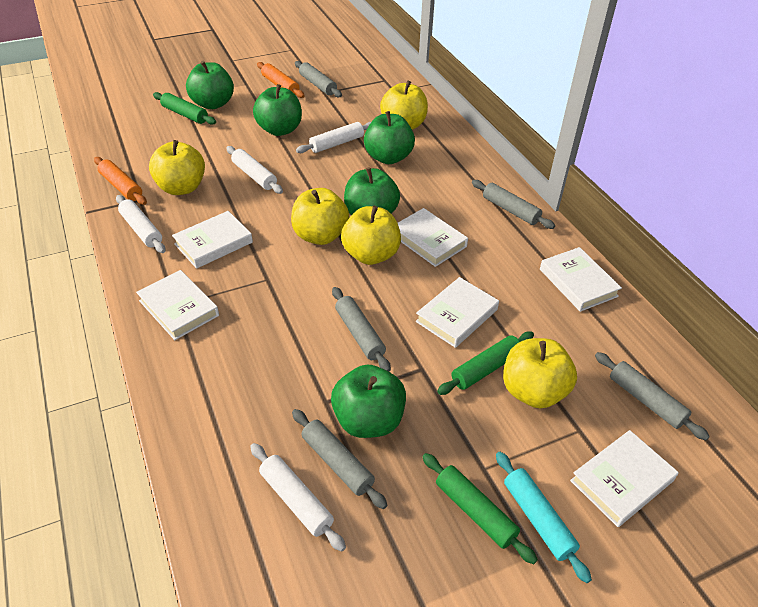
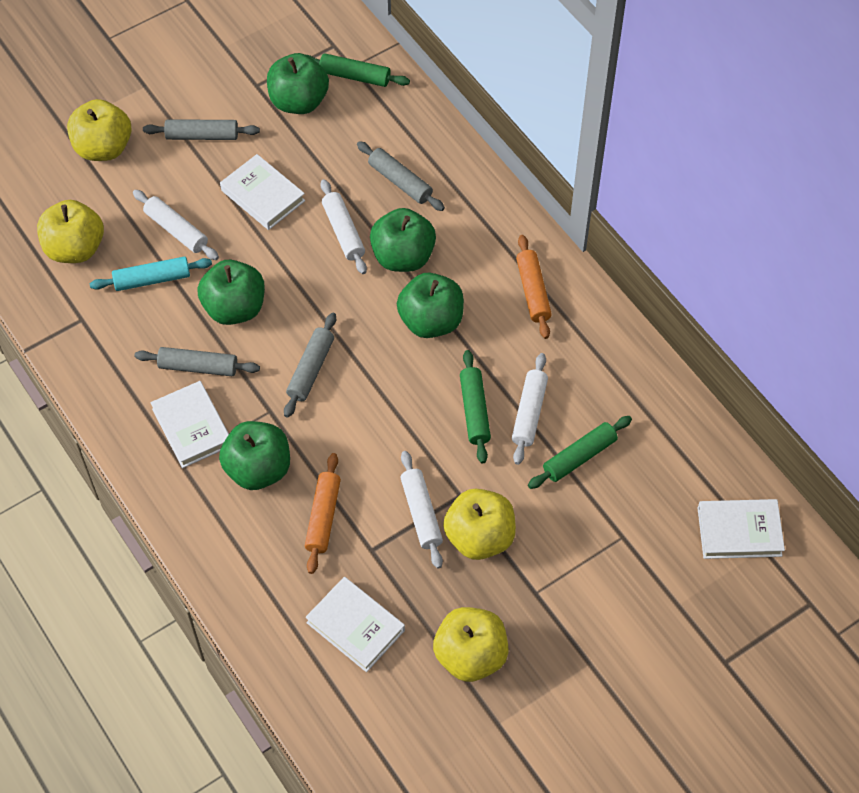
grey rolling pin: 5 -> 4
white book: 6 -> 4
yellow apple: 5 -> 4

